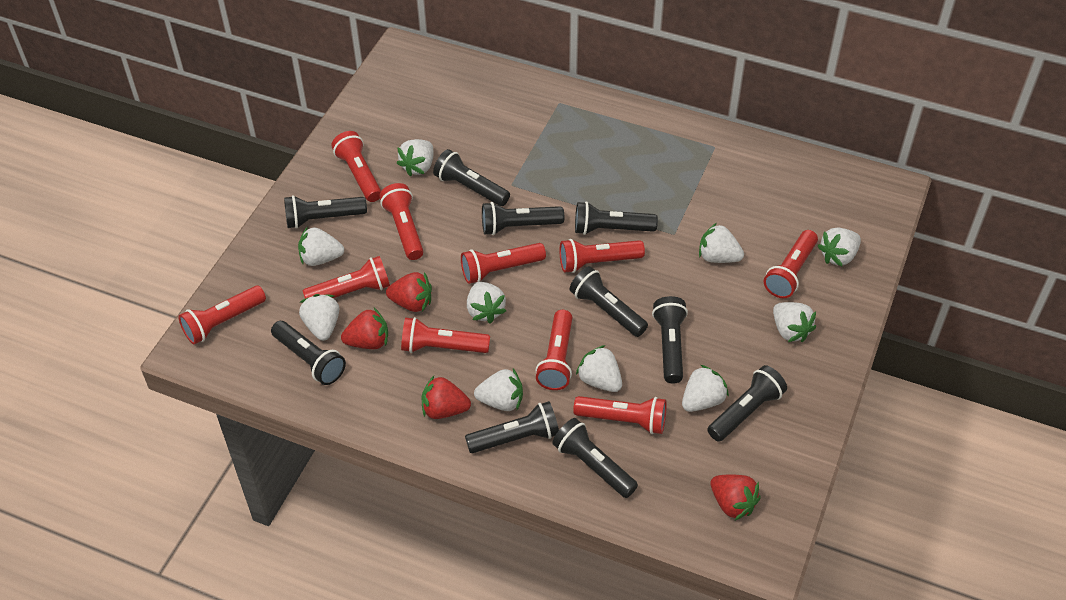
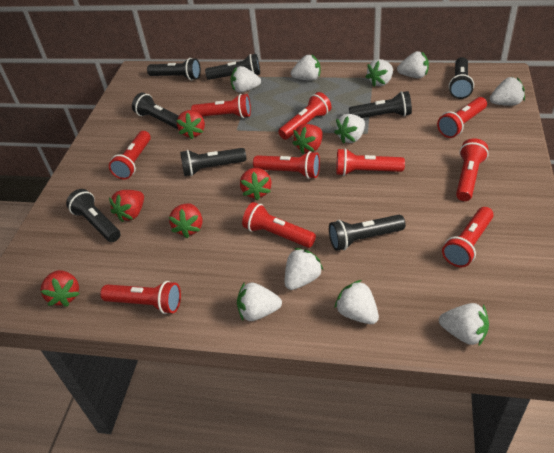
black flashlight: 10 -> 8
red strawberry: 4 -> 6

